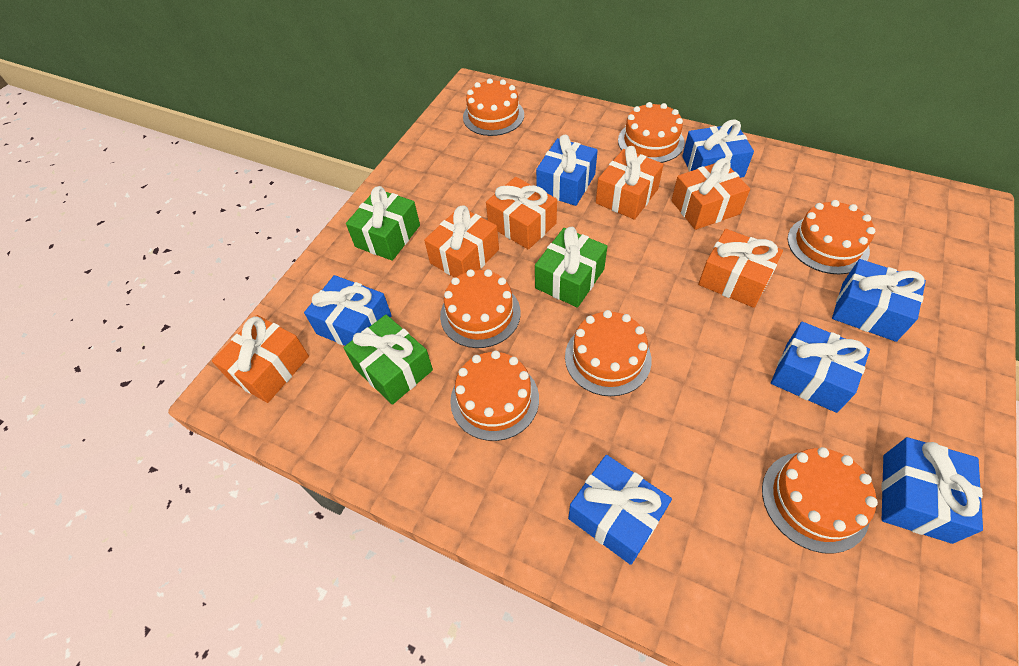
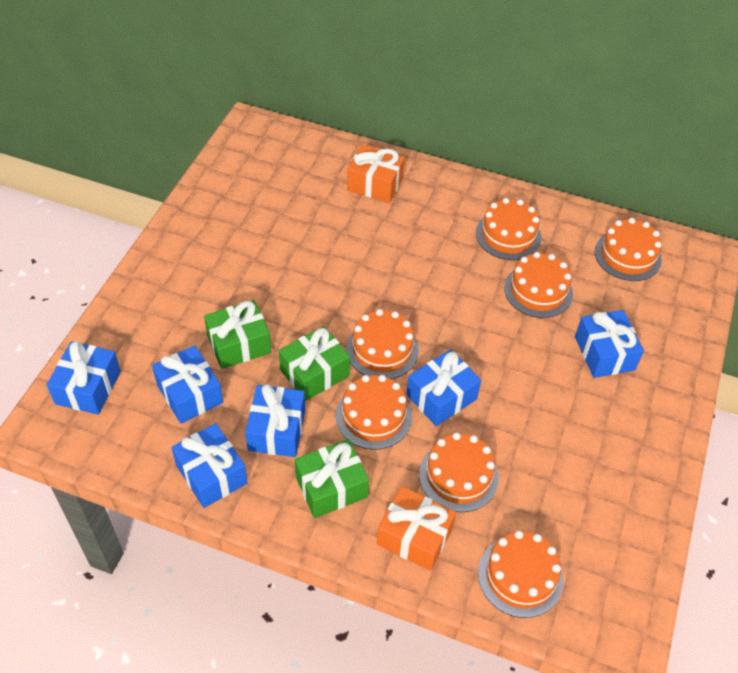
blue gift: 7 -> 6
orange gift: 6 -> 2

